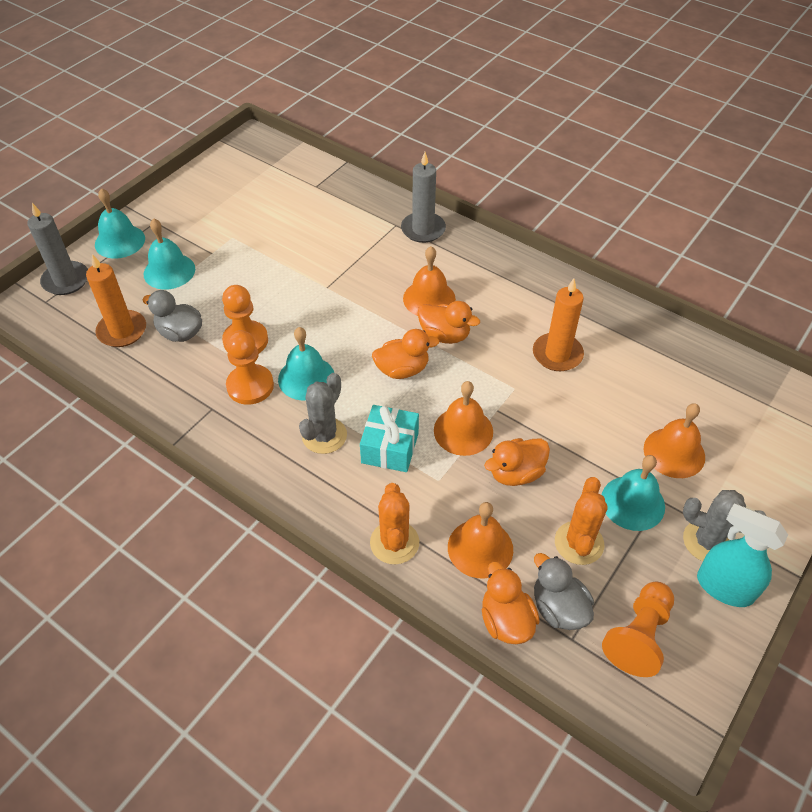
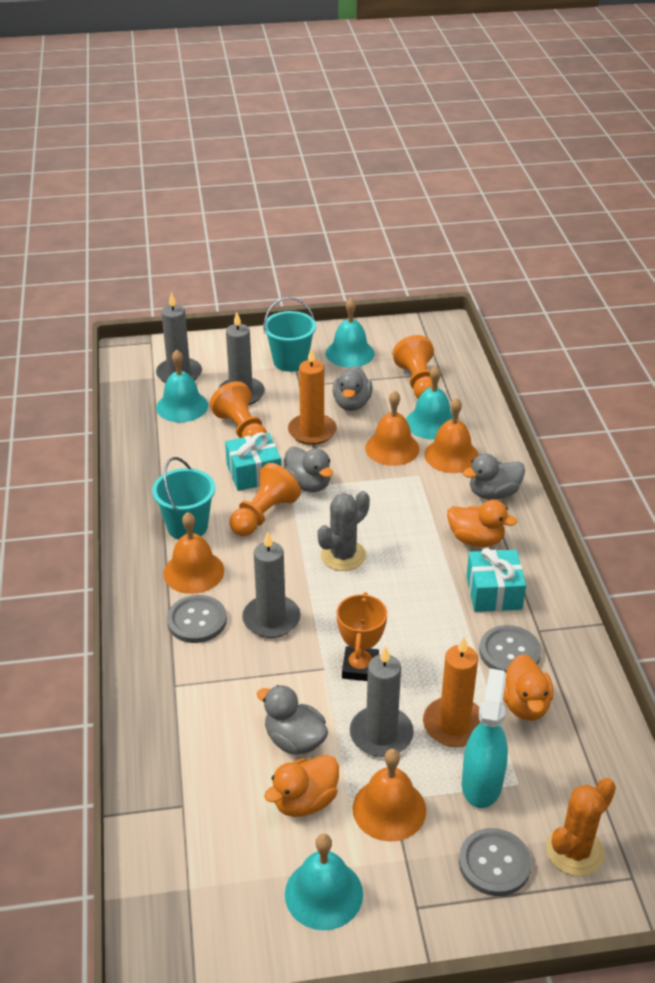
grey button: 0 -> 3
grey cactus: 2 -> 1
grey candle: 2 -> 4
grey duck: 2 -> 4
orange cactus: 2 -> 1
orange duck: 4 -> 3
orange trophy: 0 -> 1
turquoise bucket: 0 -> 2
turquoise gift: 1 -> 2

